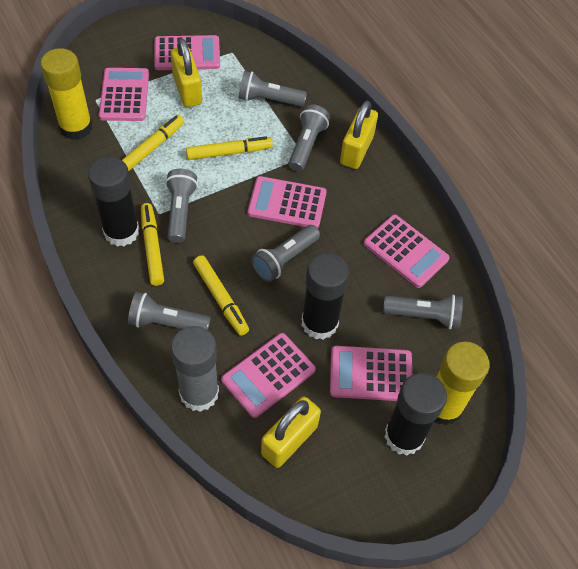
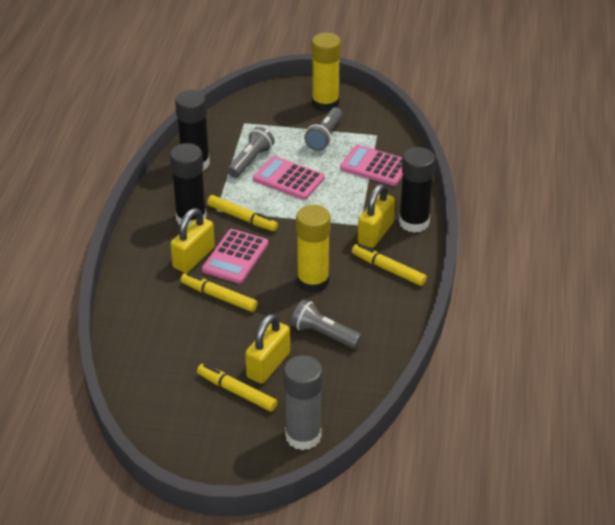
grey flashlight: 6 -> 3
pink calculator: 6 -> 3

